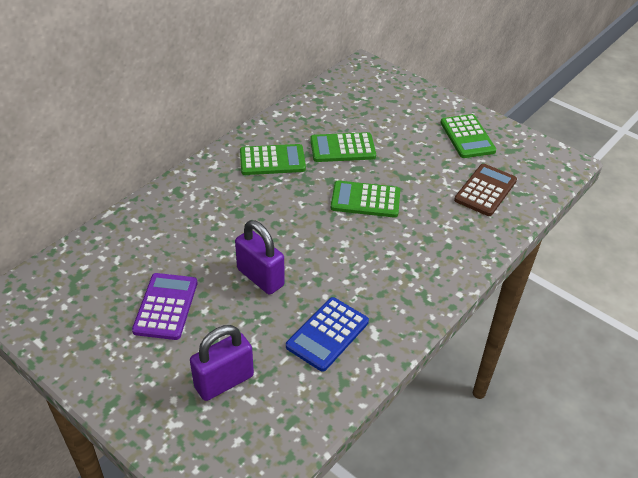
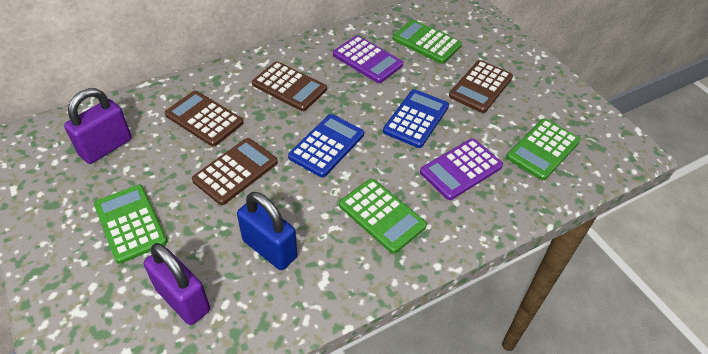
blue calculator: 1 -> 2
blue padlock: 0 -> 1
brown calculator: 1 -> 4
purple calculator: 1 -> 2

